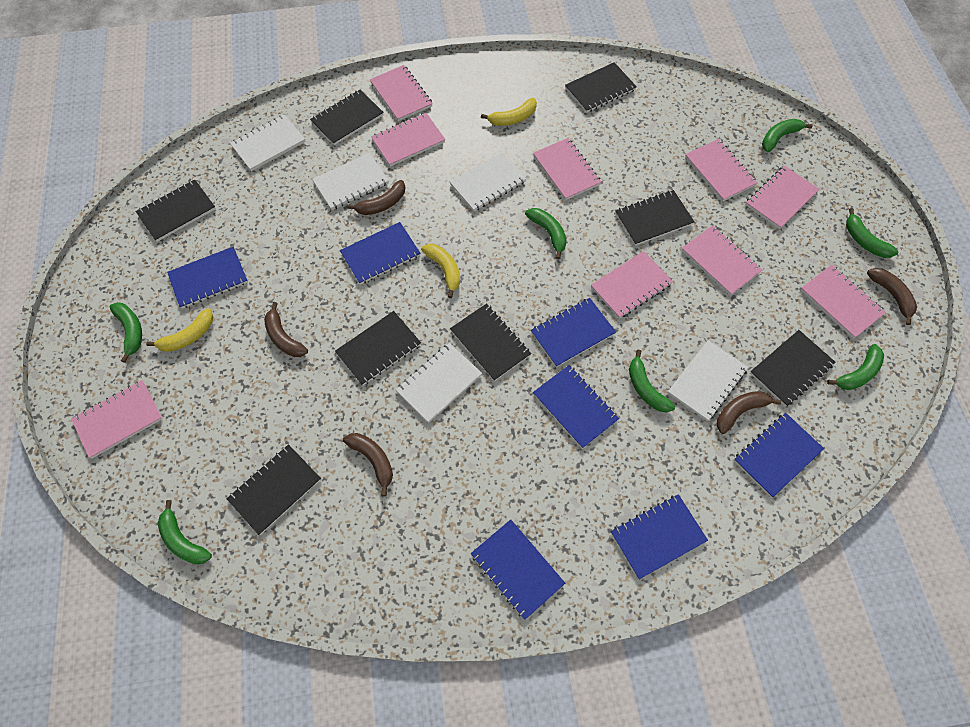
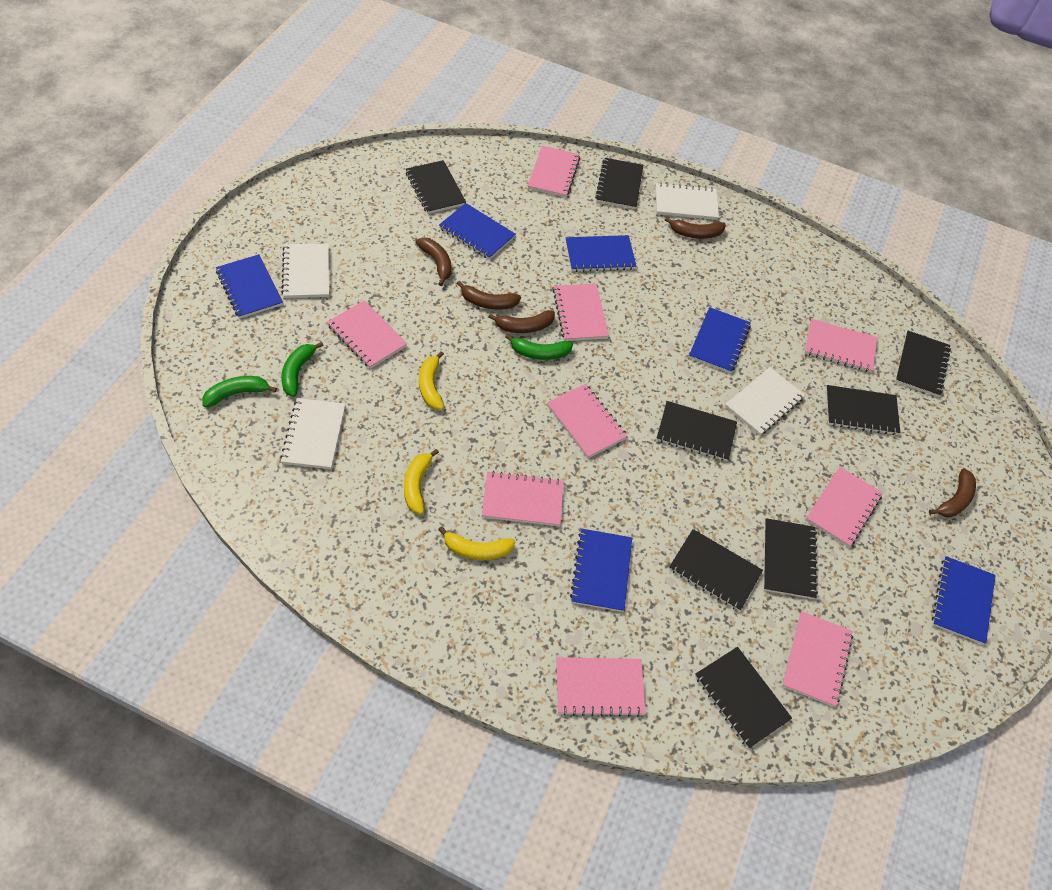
blue notebook: 7 -> 6
green banana: 7 -> 3
white notebook: 5 -> 4

